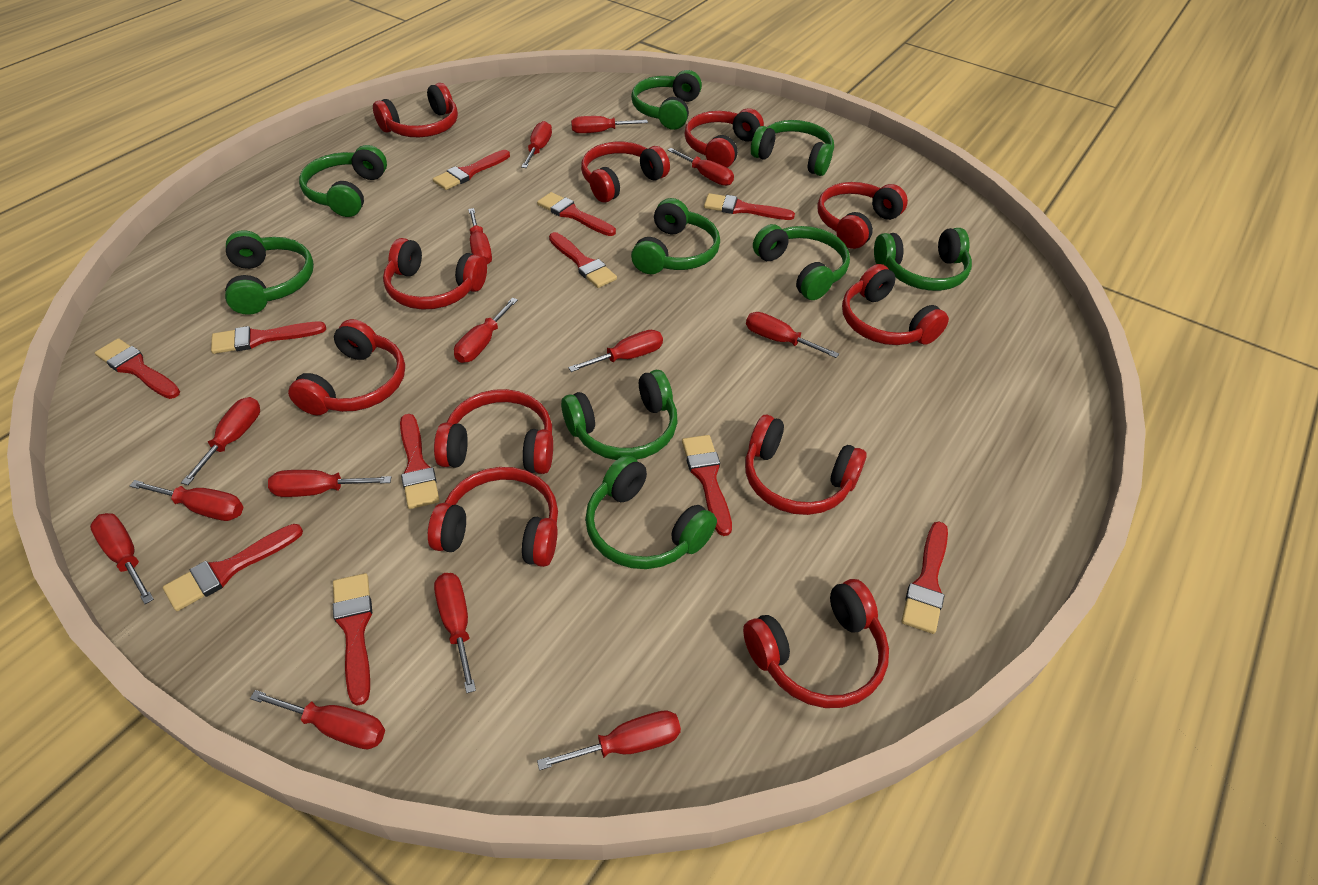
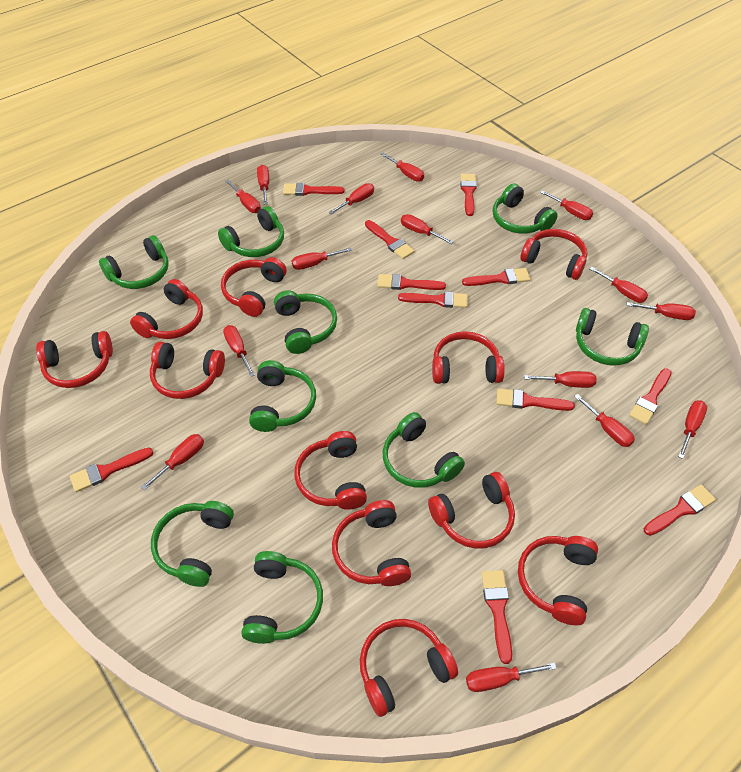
red screwdriver: 14 -> 15

